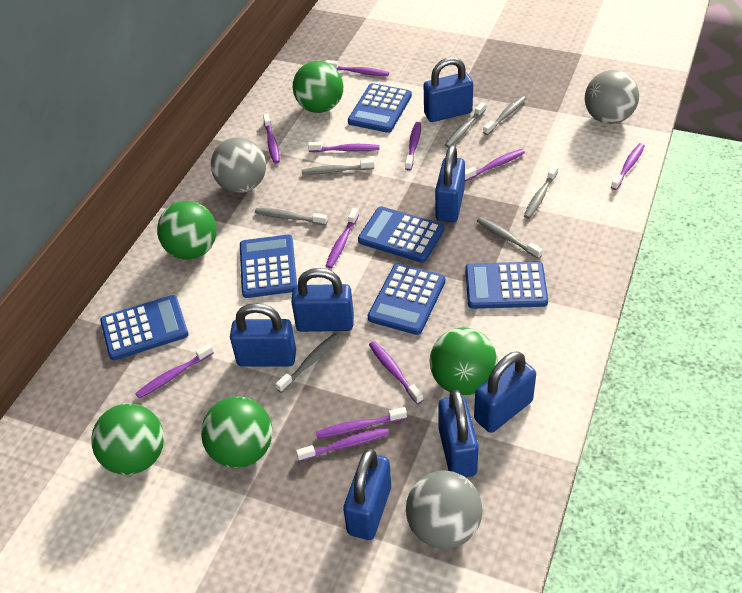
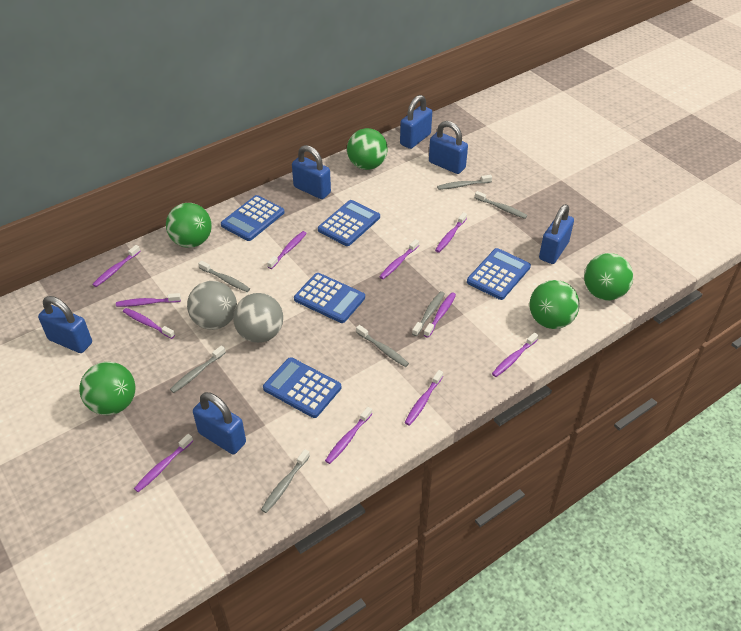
blue calculator: 6 -> 5
blue padlock: 7 -> 6
grey ball: 3 -> 2

